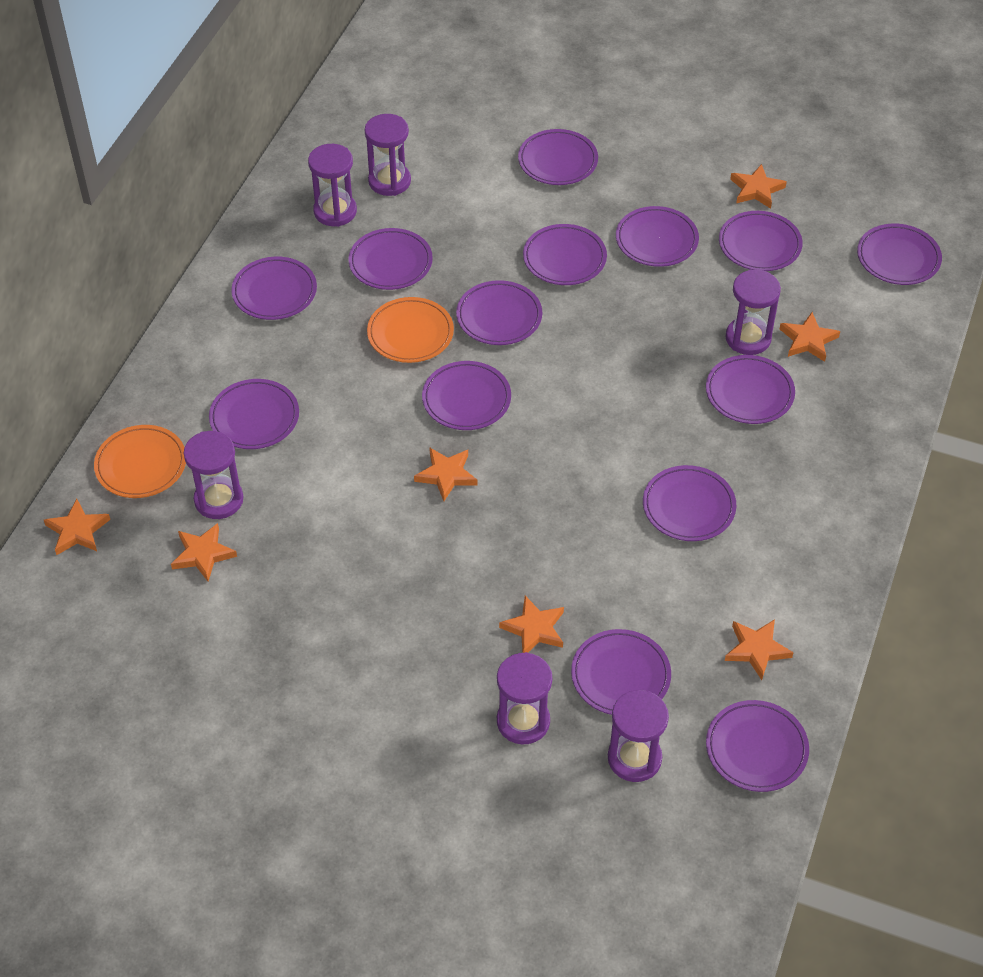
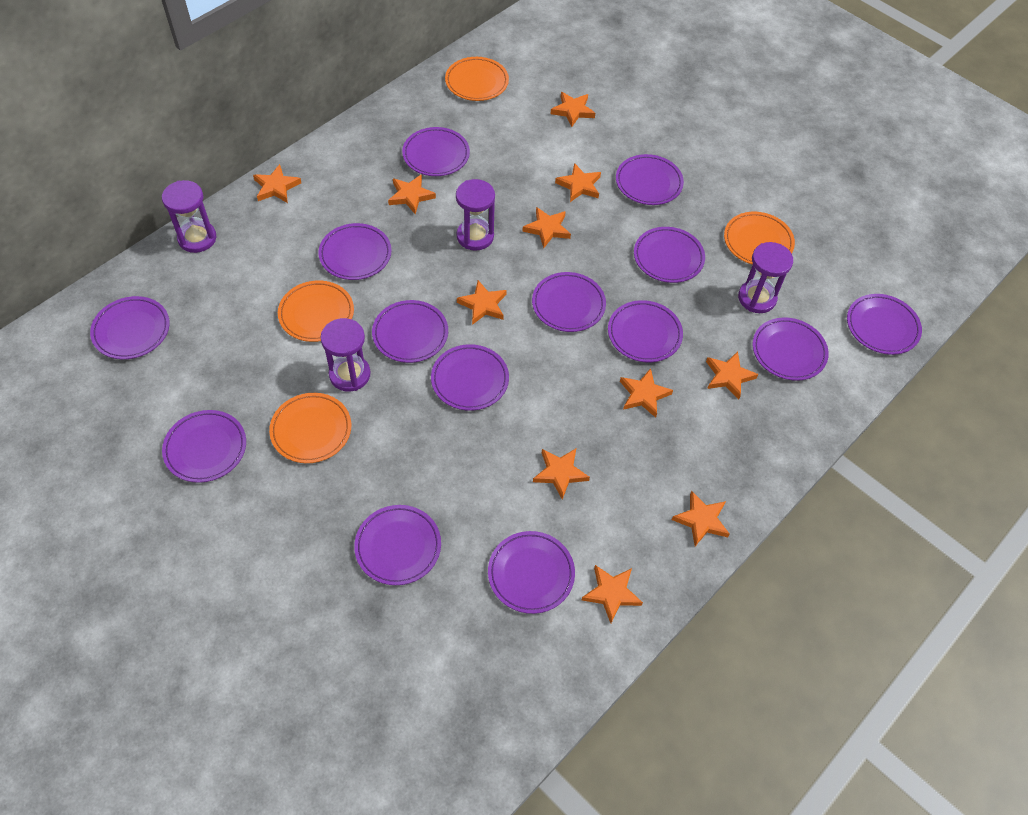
orange plate: 2 -> 4
orange star: 7 -> 11
purple hourglass: 6 -> 4

